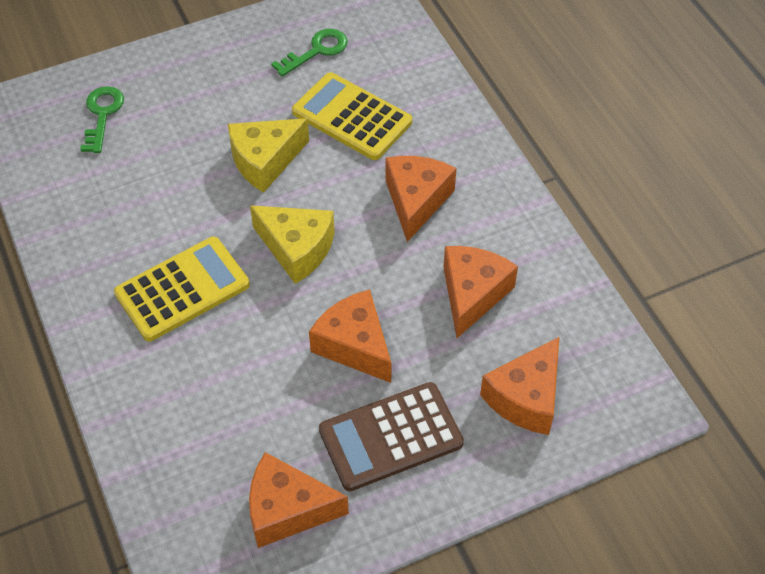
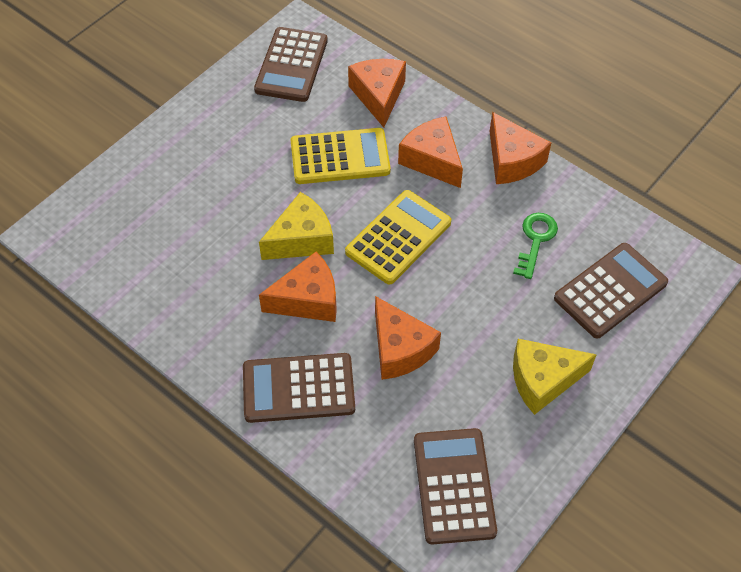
brown calculator: 1 -> 4
green key: 2 -> 1

